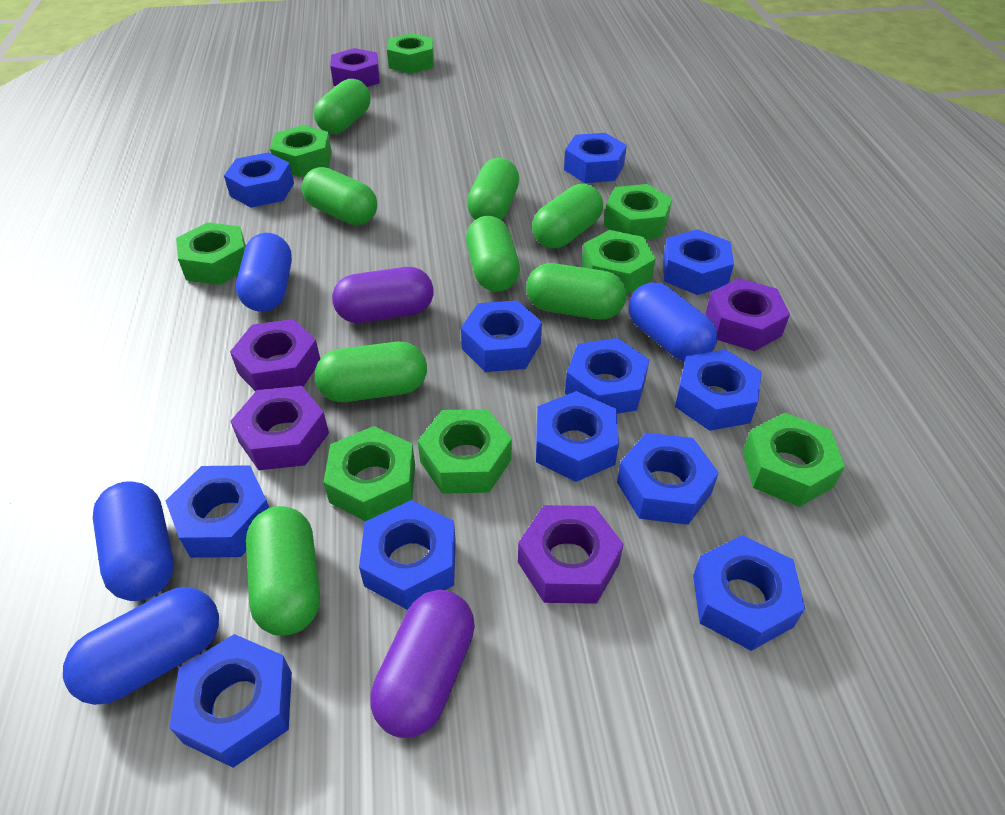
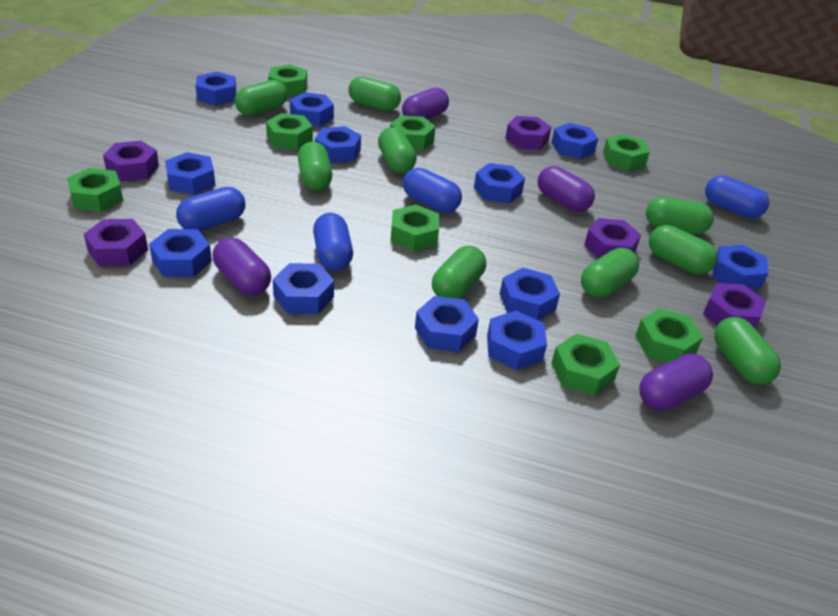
green capsule: 8 -> 9
purple capsule: 2 -> 4

